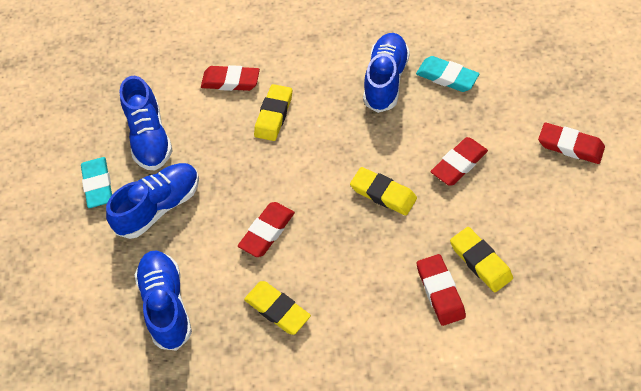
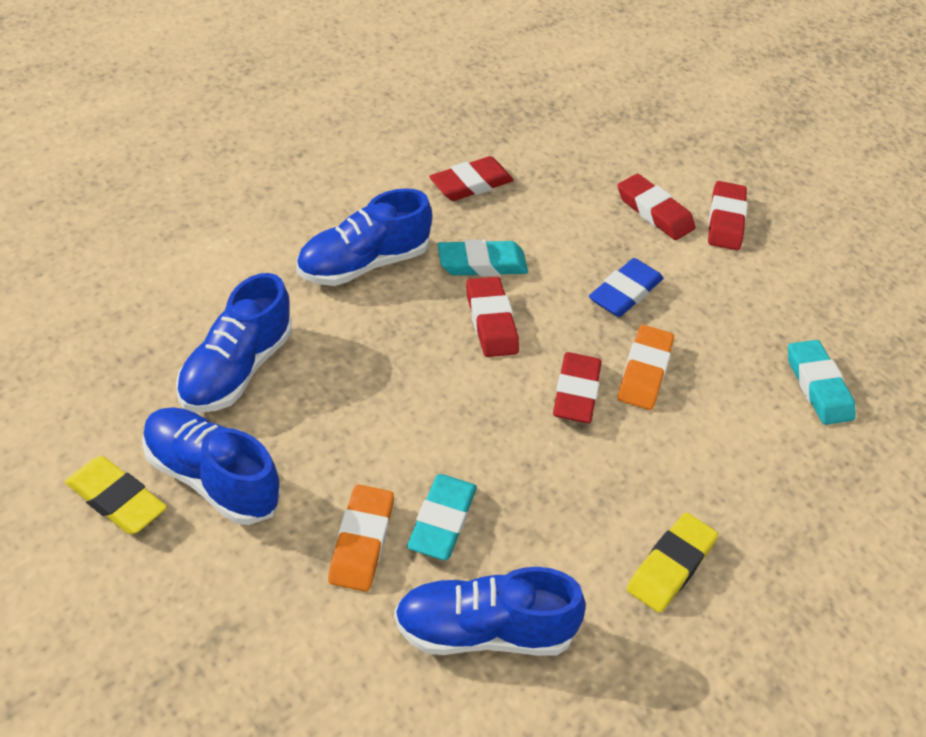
blue eraser: 0 -> 1
orange eraser: 0 -> 2
turquoise eraser: 2 -> 3
yellow eraser: 4 -> 2

